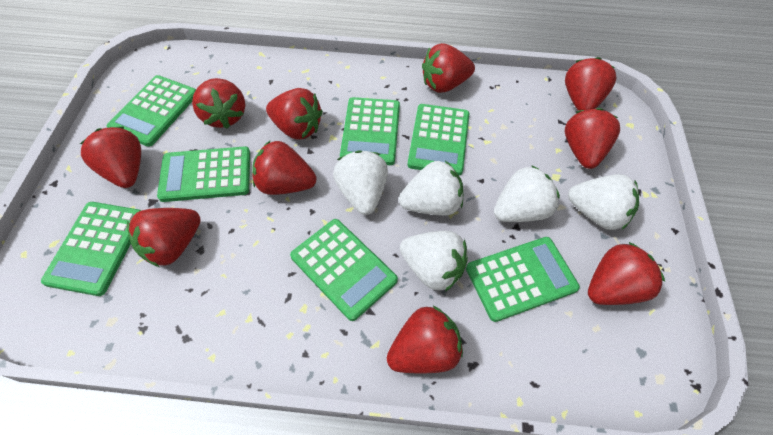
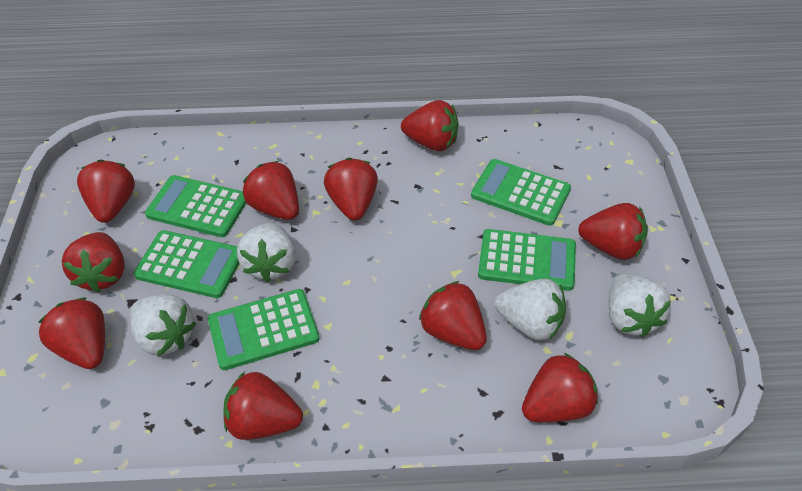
green calculator: 7 -> 5
white strawberry: 5 -> 4

